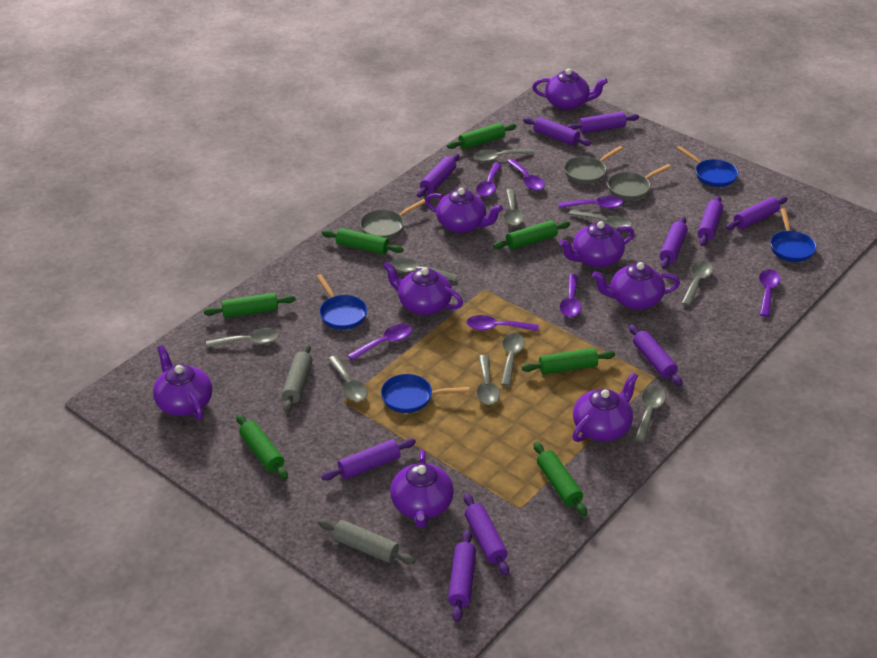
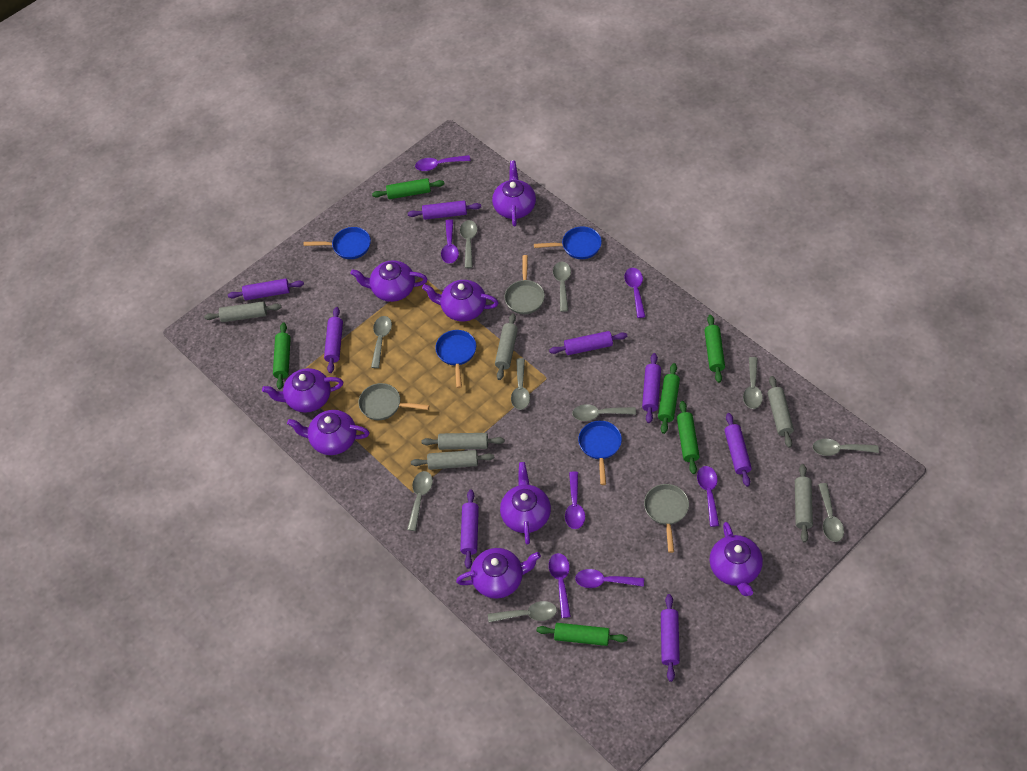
green rolling pin: 7 -> 6
grey rolling pin: 2 -> 6
purple rolling pin: 10 -> 8

